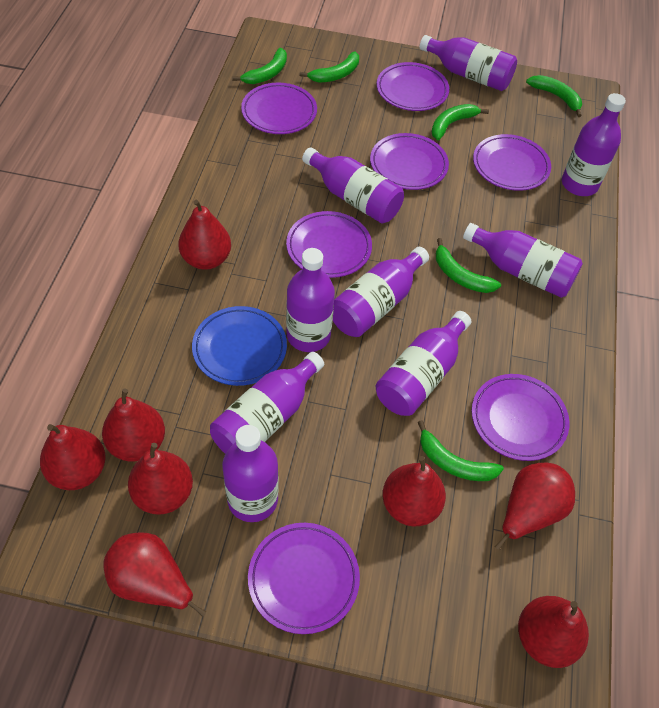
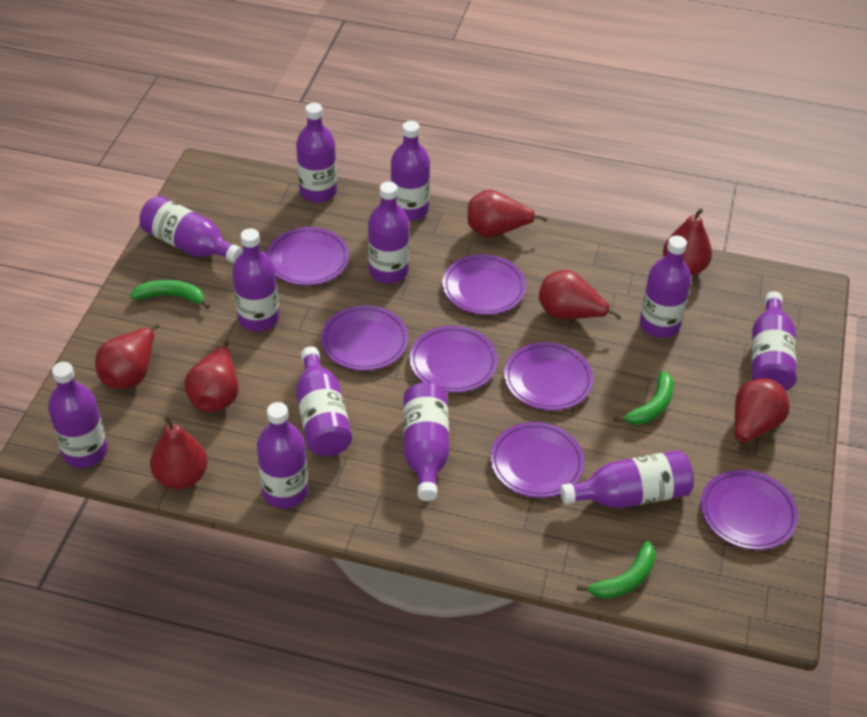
blue plate: 1 -> 0
green banana: 6 -> 3
purple bottle: 9 -> 12
red pear: 8 -> 7

